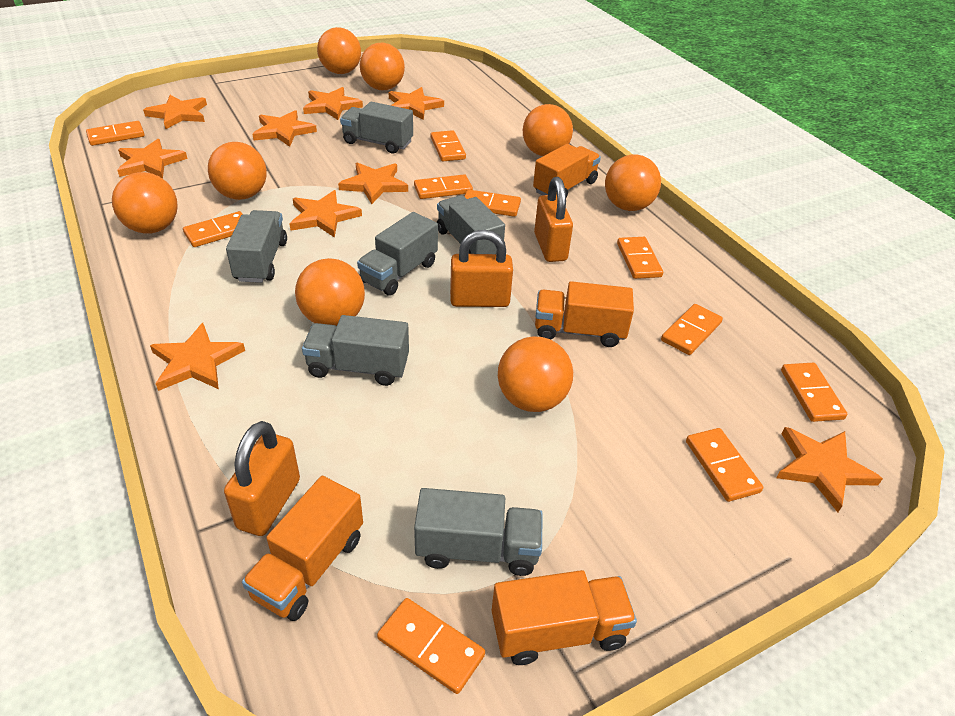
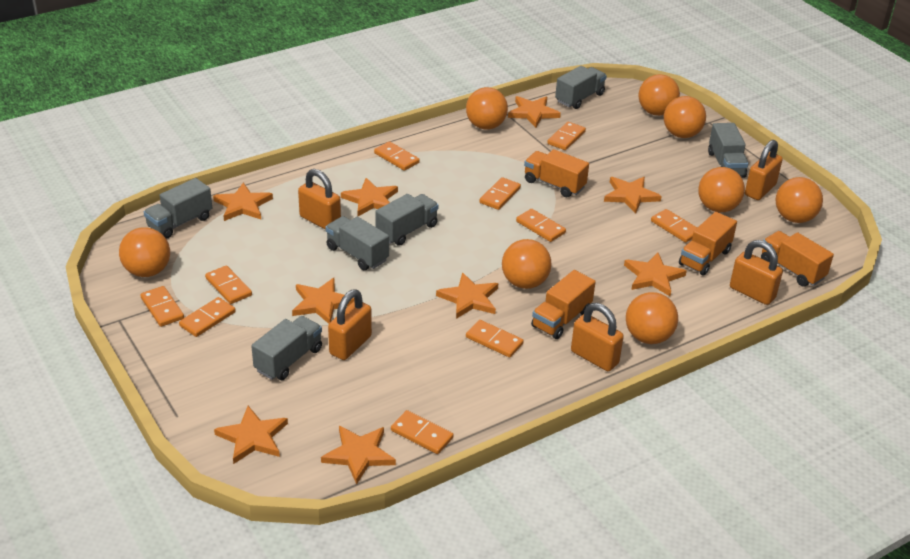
orange padlock: 3 -> 5

